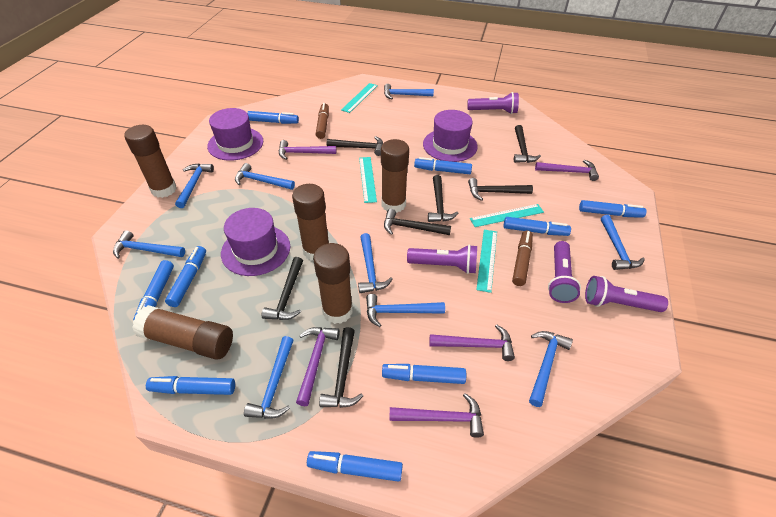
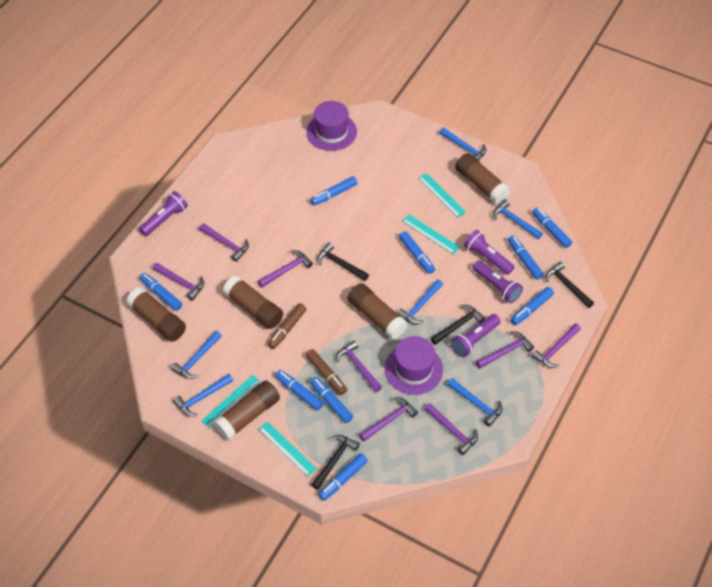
black hammer: 7 -> 4
blue hammer: 9 -> 6
purple hammer: 5 -> 8
purple hat: 3 -> 2

